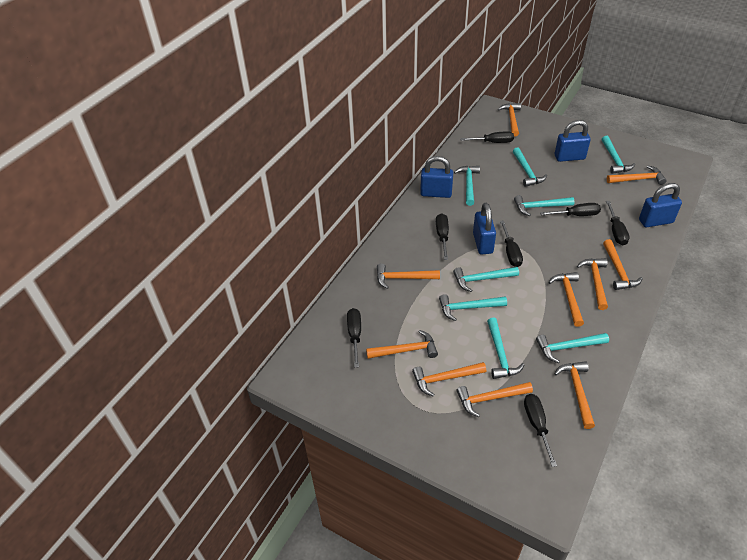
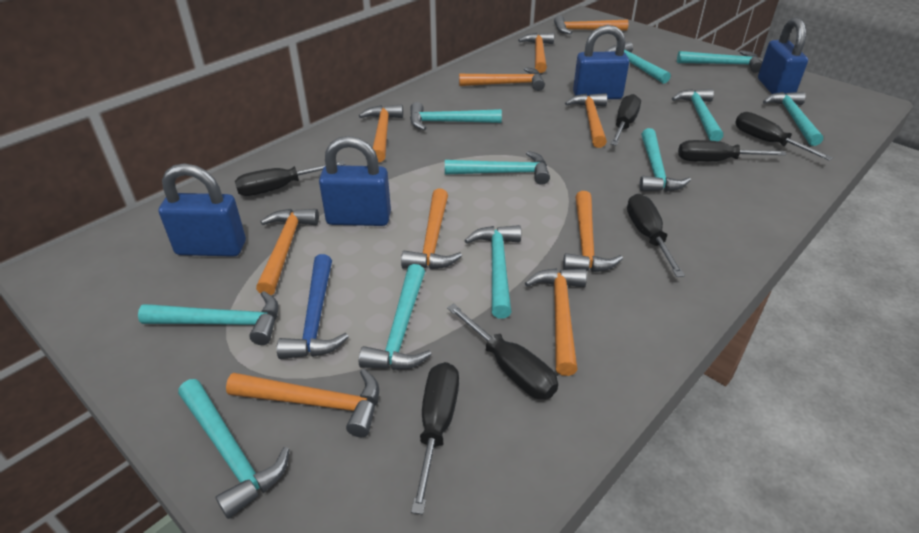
blue hammer: 0 -> 1
turquoise hammer: 8 -> 11

